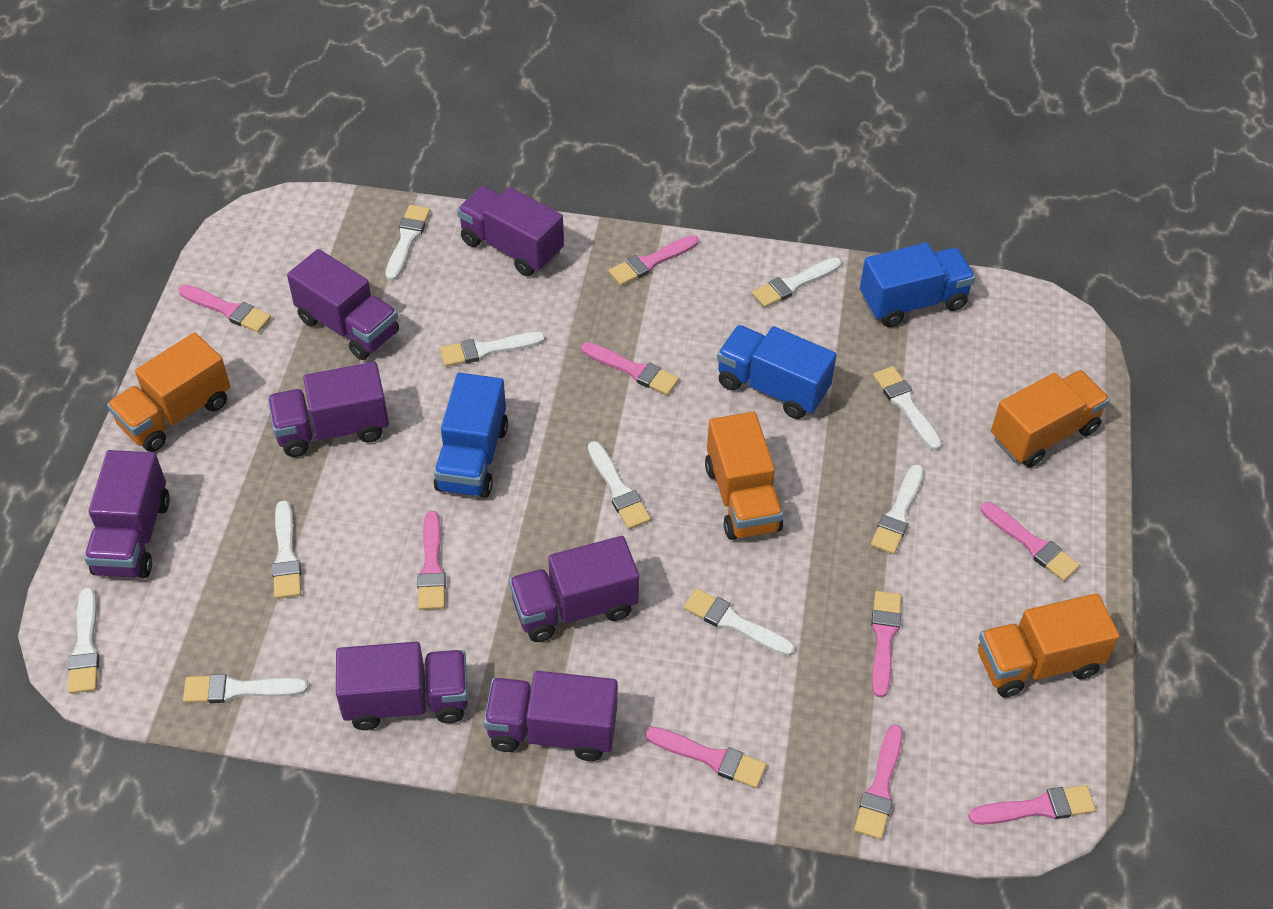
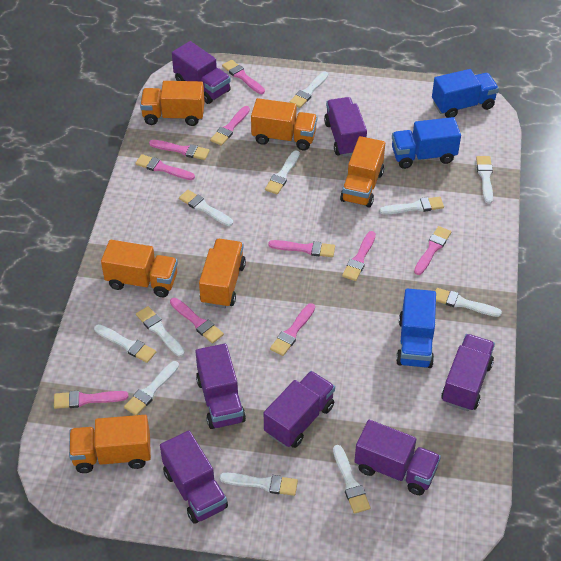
orange truck: 4 -> 6
pink brush: 9 -> 10
white brush: 10 -> 11

